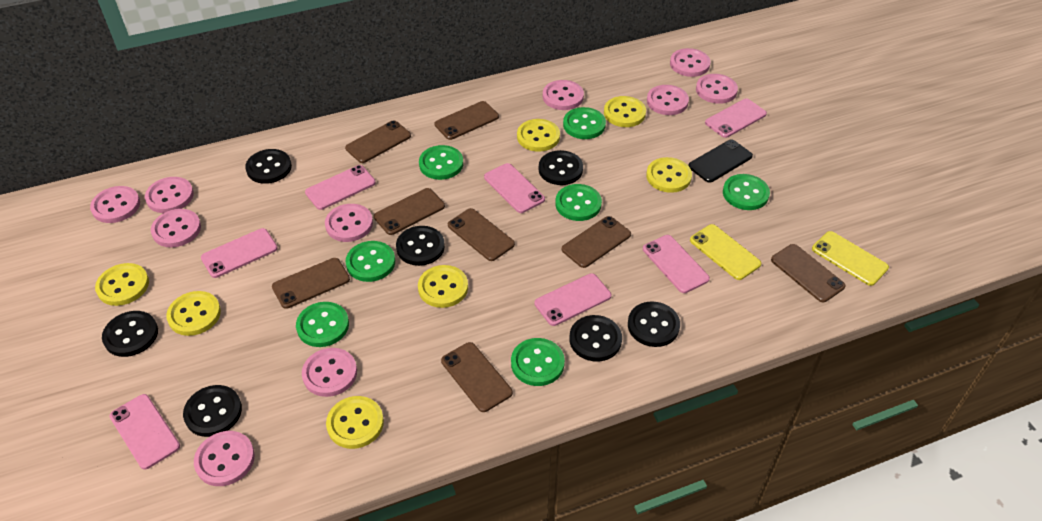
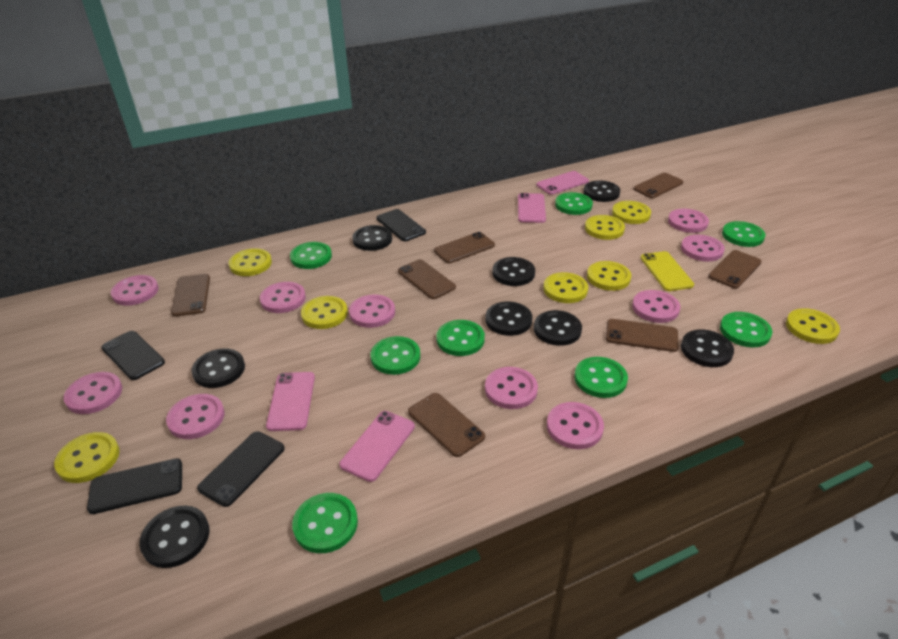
black button: 7 -> 8
black phone: 1 -> 4
brown phone: 8 -> 7
green button: 7 -> 8
pink phone: 7 -> 4
yellow button: 7 -> 8
yellow phone: 2 -> 1

